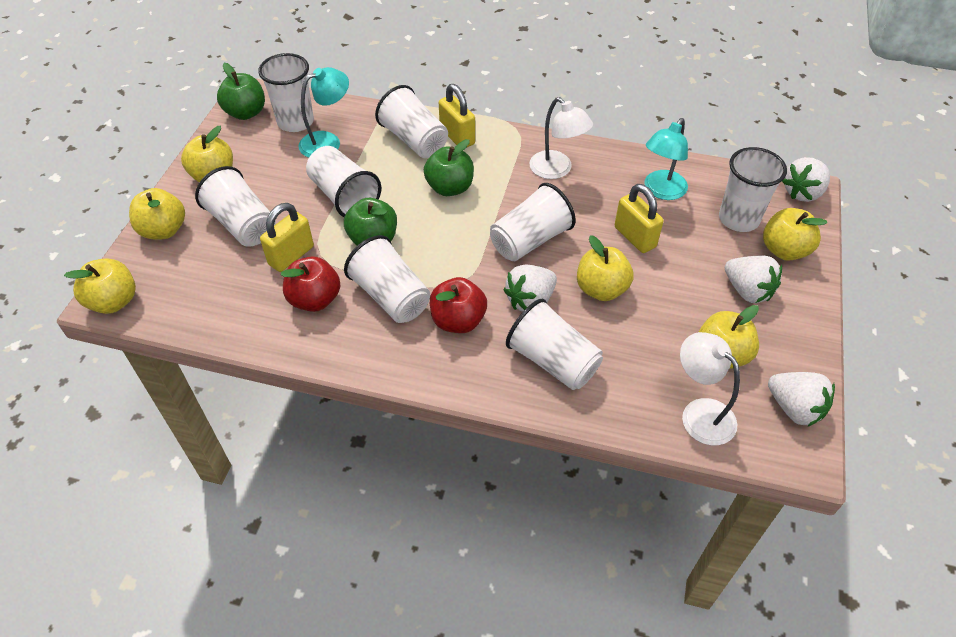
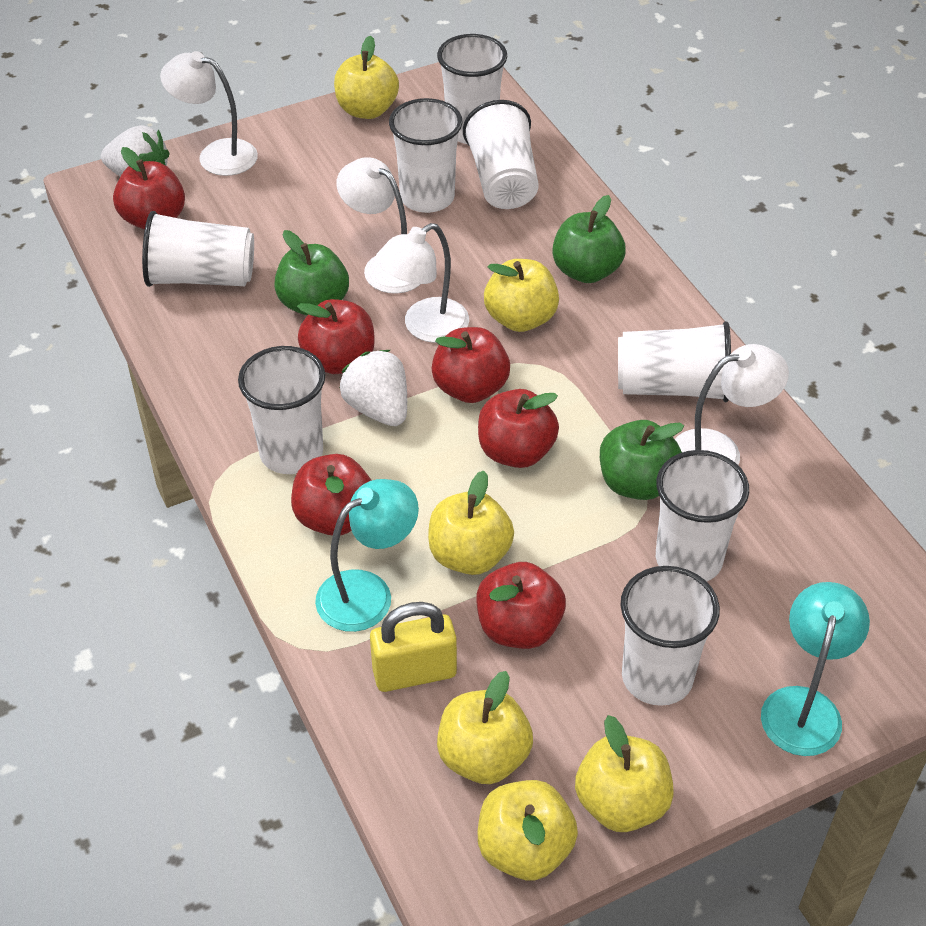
red apple: 2 -> 6
white lamp: 2 -> 4
white strawberry: 4 -> 2
yellow padlock: 3 -> 1

